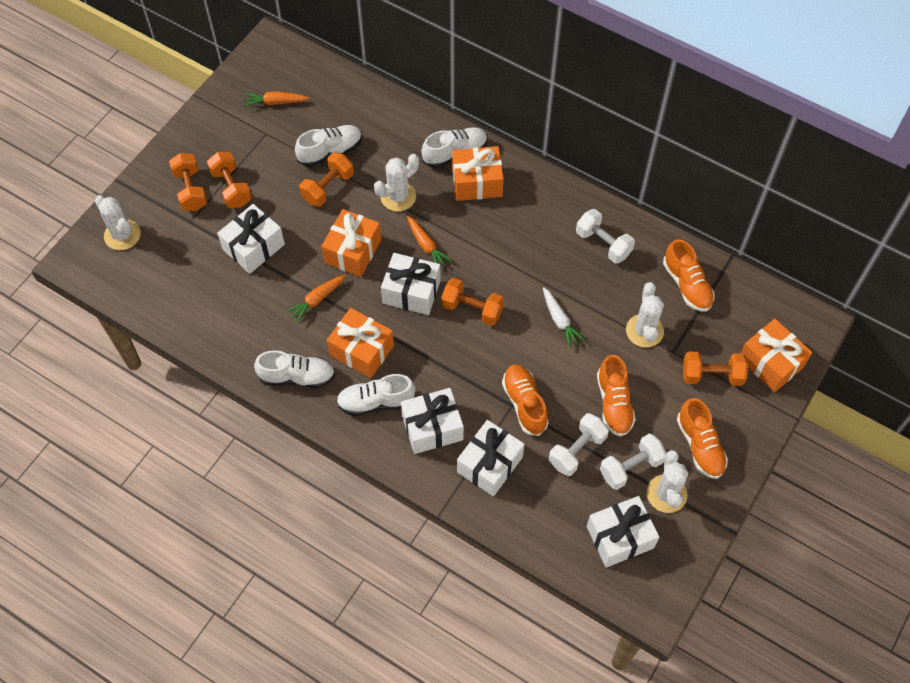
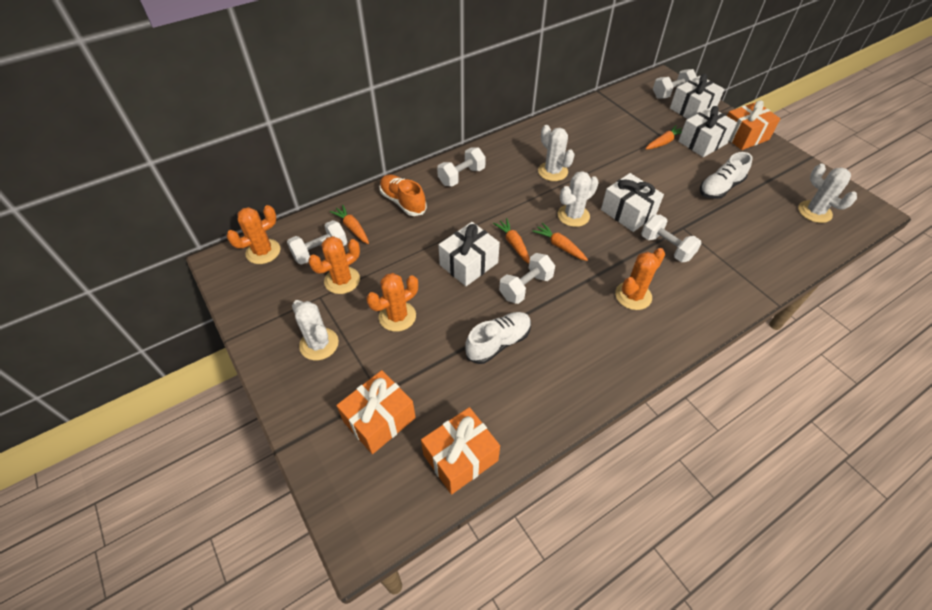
orange cactus: 0 -> 4
orange carrot: 3 -> 4
orange dumbbell: 5 -> 0
orange gift: 4 -> 3
orange shoe: 4 -> 1
white carrot: 1 -> 0
white dumbbell: 3 -> 5
white gift: 5 -> 4
white shoe: 4 -> 2

